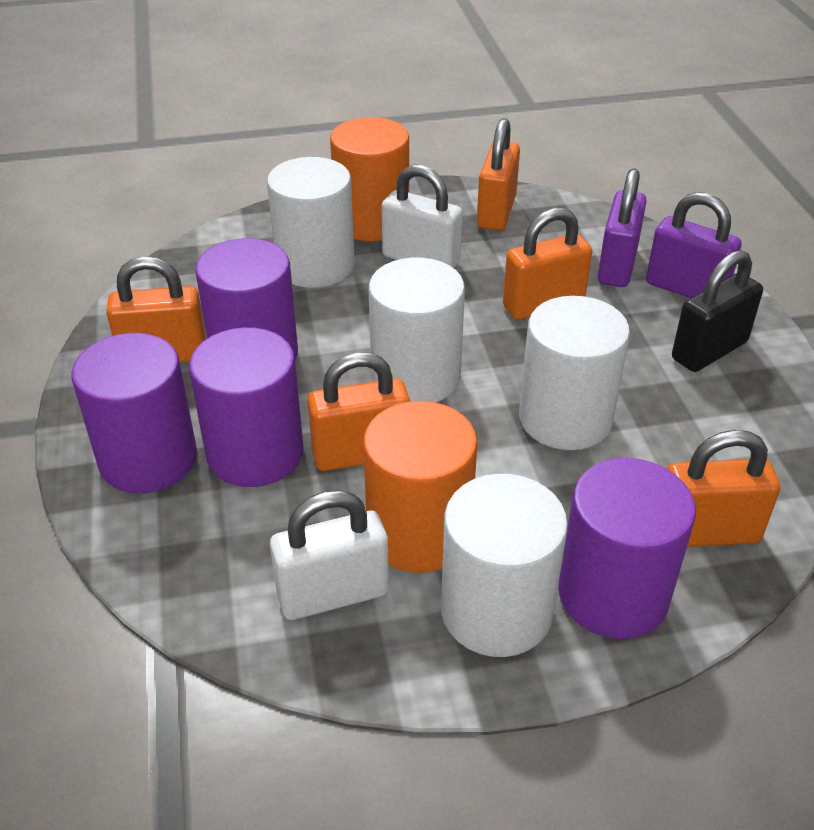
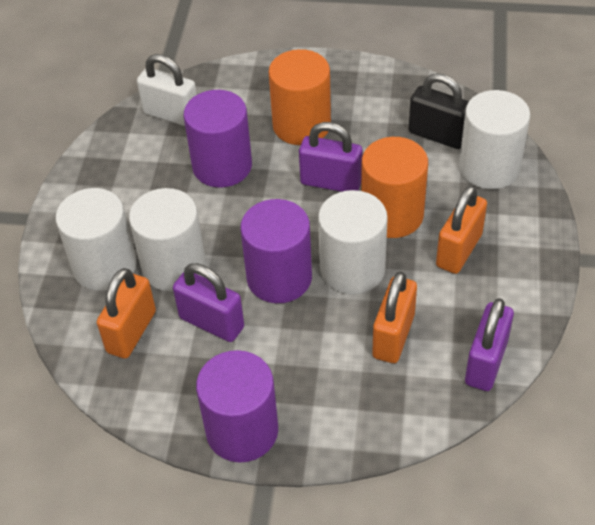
orange padlock: 5 -> 3
purple cylinder: 4 -> 3
purple padlock: 2 -> 3
white padlock: 2 -> 1

